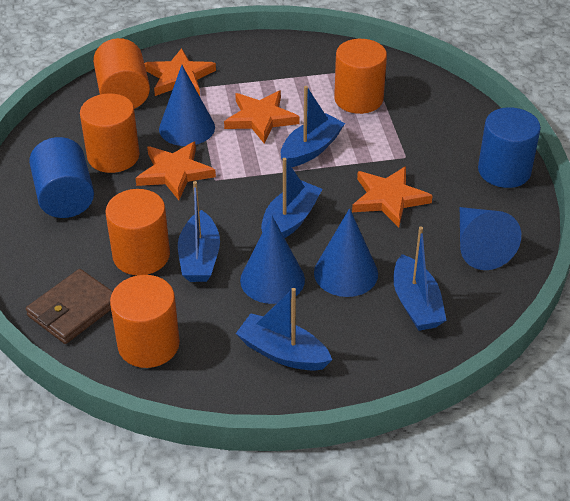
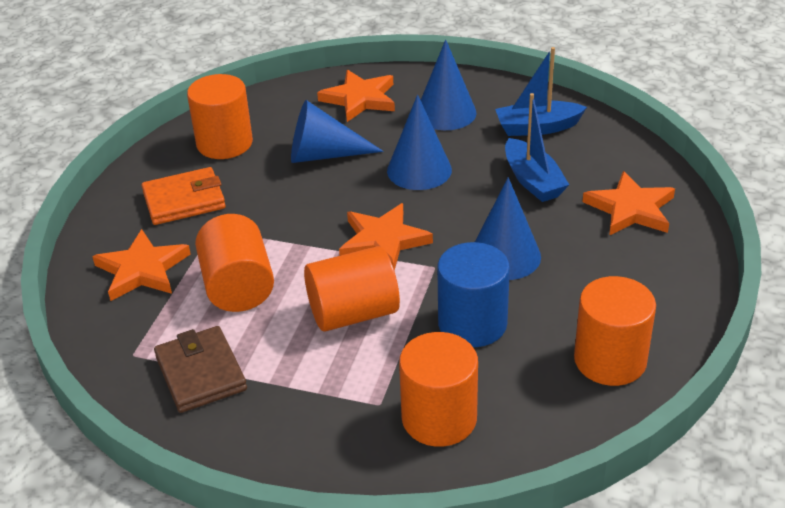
blue boat: 5 -> 2
blue cylinder: 2 -> 1
orange wallet: 0 -> 1

